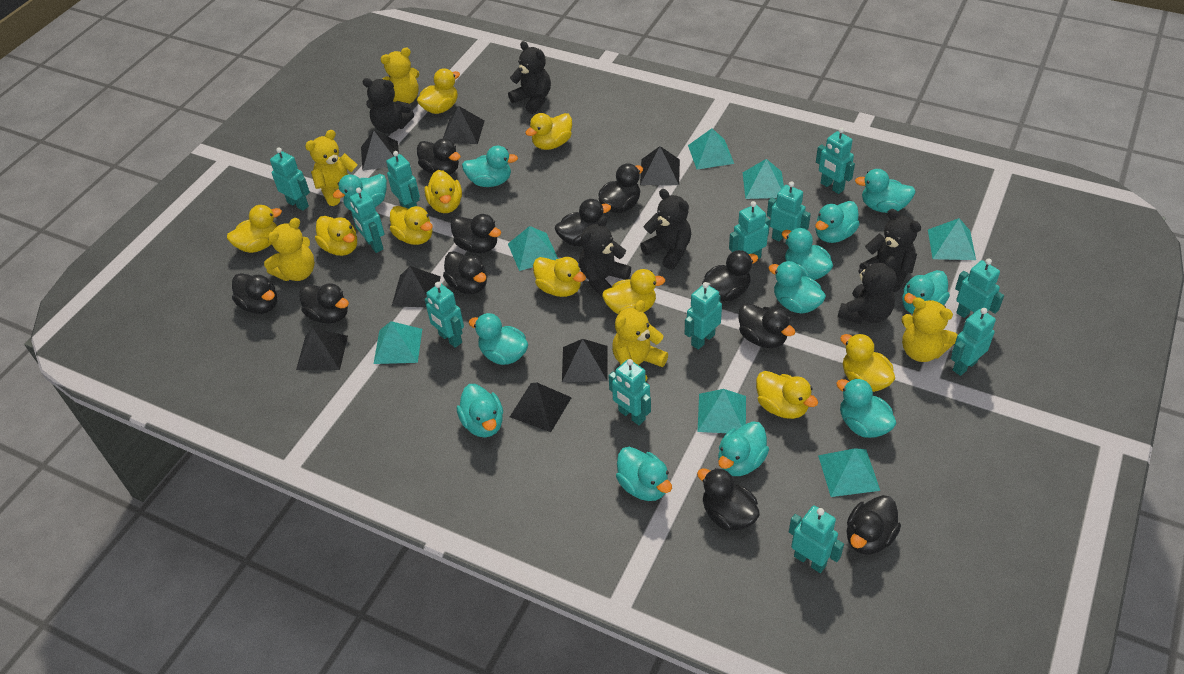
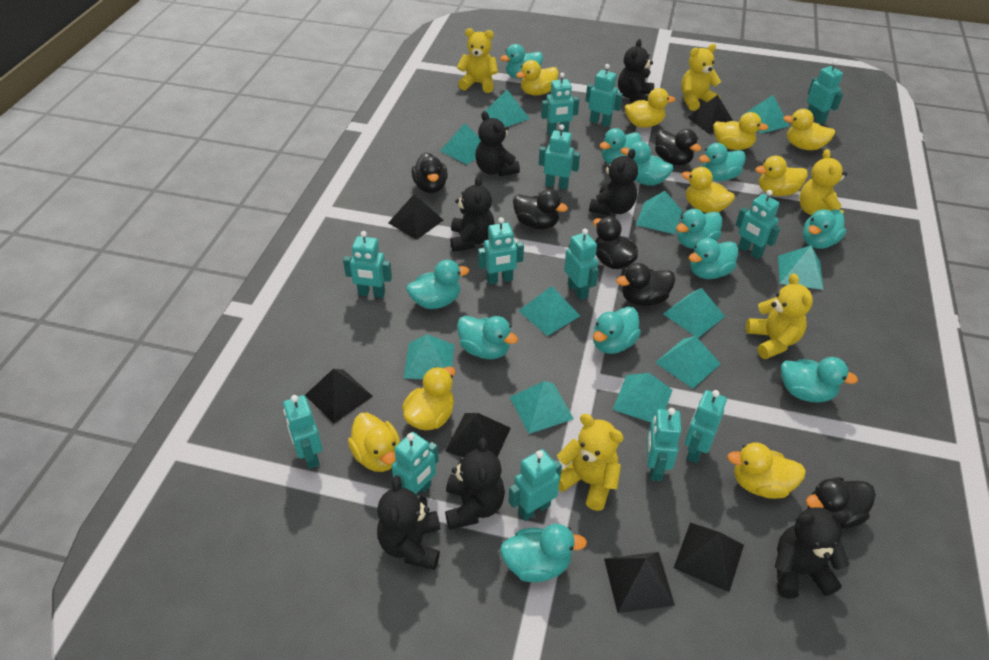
black duck: 11 -> 6
black pyramid: 7 -> 6
black teddy bear: 6 -> 7
turquoise pyramid: 7 -> 11
turquoise robot: 12 -> 13
yellow duck: 10 -> 9

